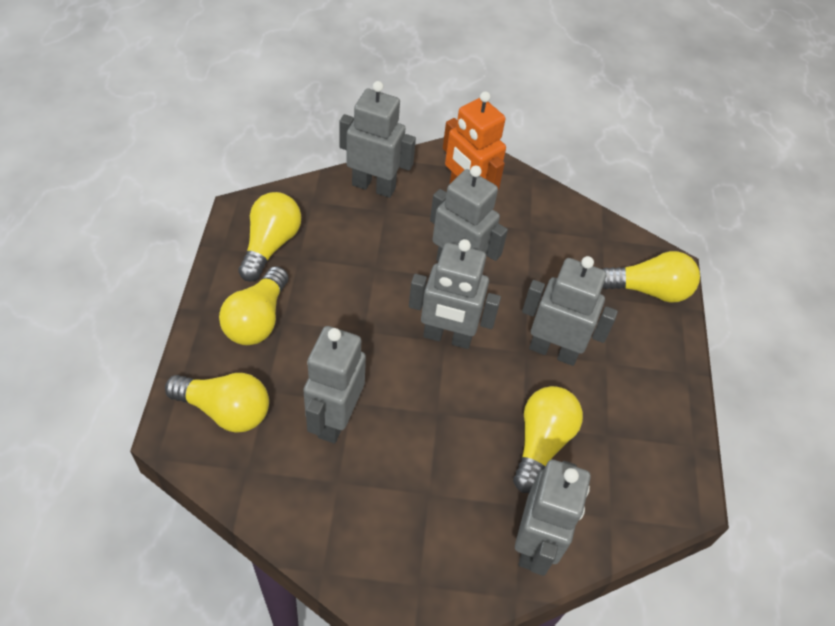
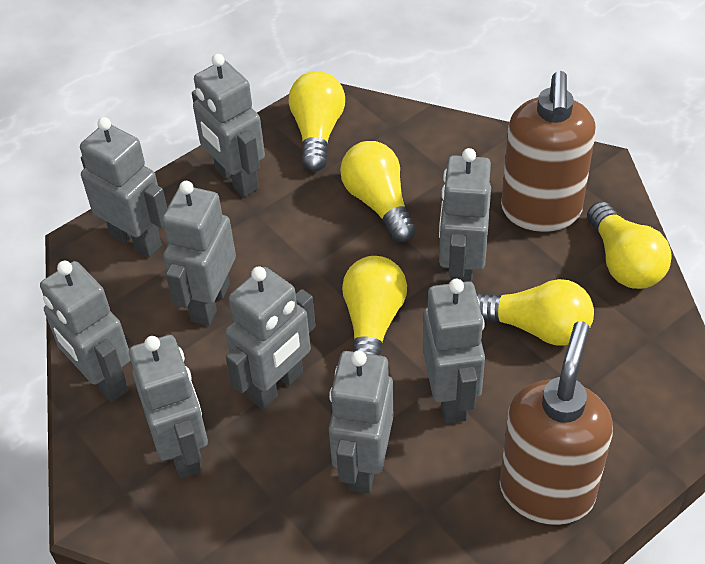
brown soap dispenser: 0 -> 2
grey robot: 6 -> 9
orange robot: 1 -> 0

